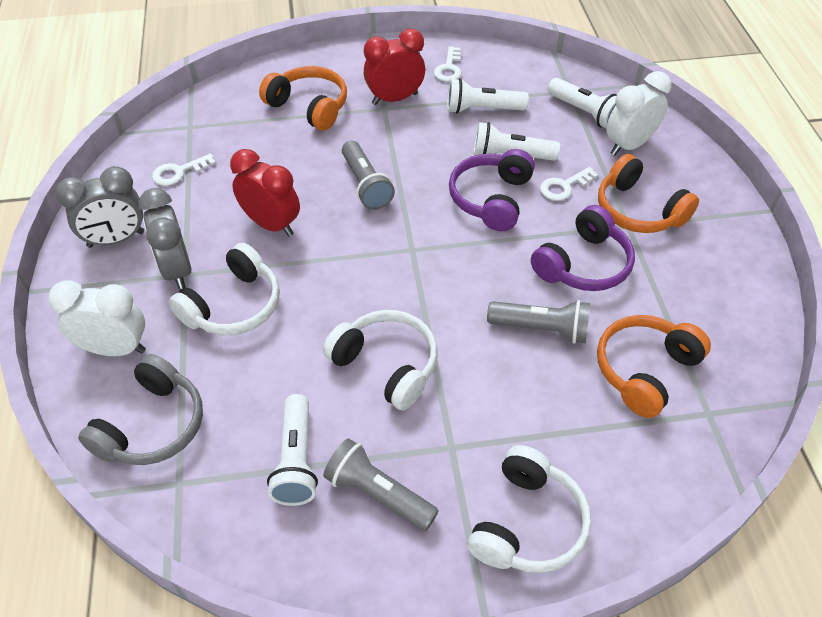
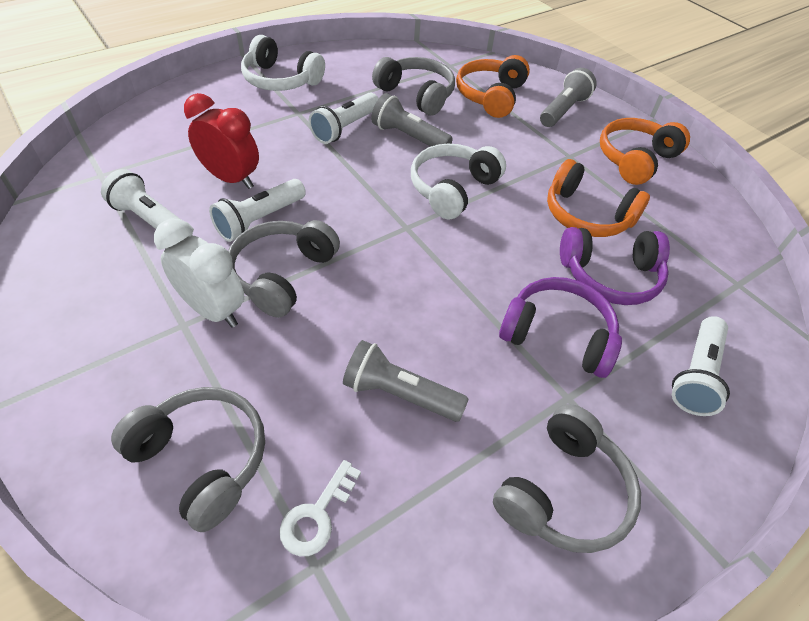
grey clock: 2 -> 0
grey headphones: 1 -> 4
red clock: 2 -> 1
white clock: 2 -> 1
white headphones: 3 -> 2
white key: 3 -> 1

